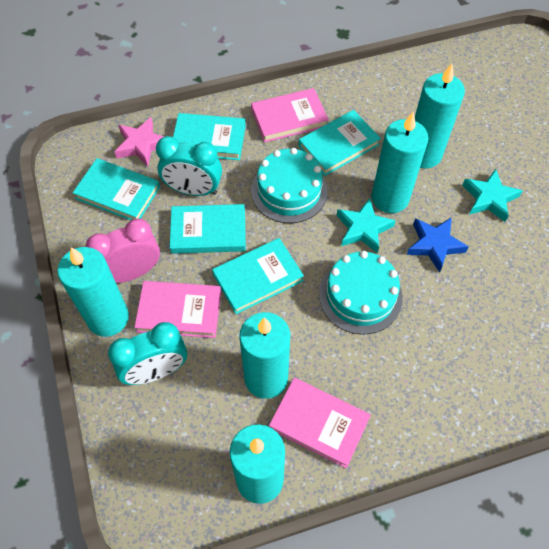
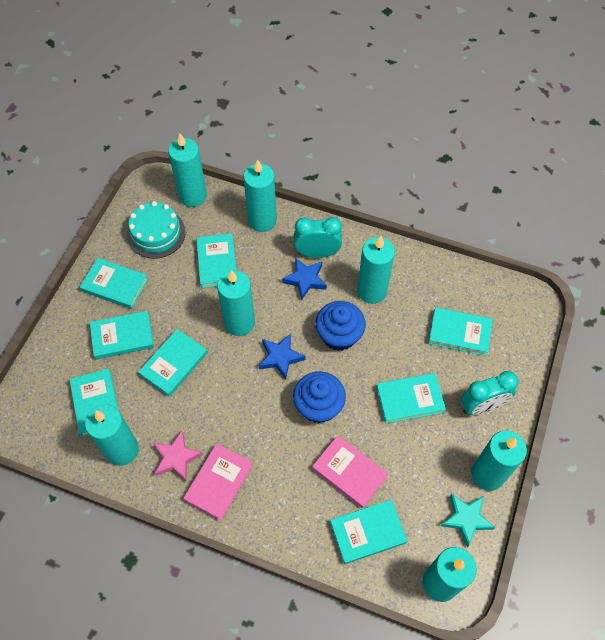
blue cupcake: 0 -> 2
blue star: 1 -> 2
pink book: 3 -> 2
pink clock: 1 -> 0
turquoise book: 5 -> 8
turquoise cake: 2 -> 1
turquoise candle: 5 -> 7
turquoise star: 2 -> 1

